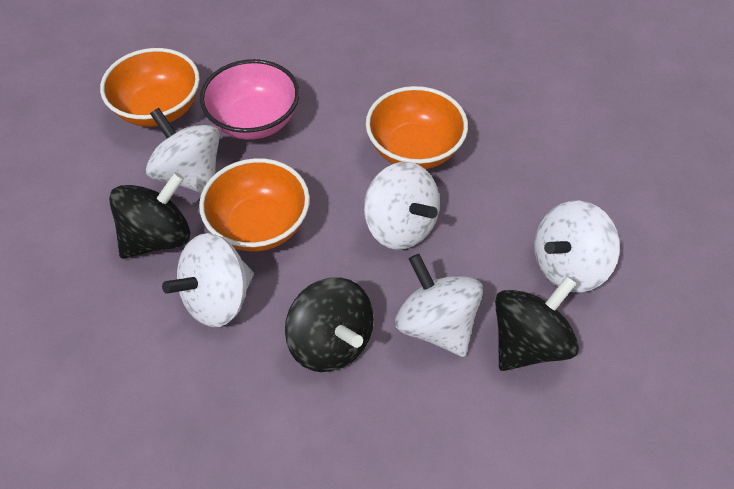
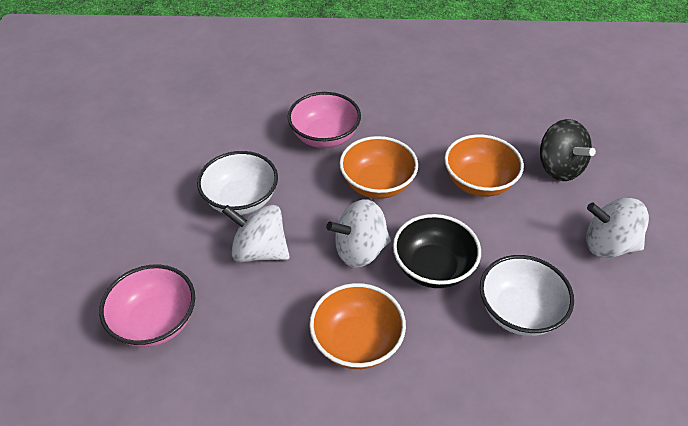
black bowl: 0 -> 1
black spinning top: 3 -> 1
pink bowl: 1 -> 2
white bowl: 0 -> 2
white spinning top: 5 -> 3

